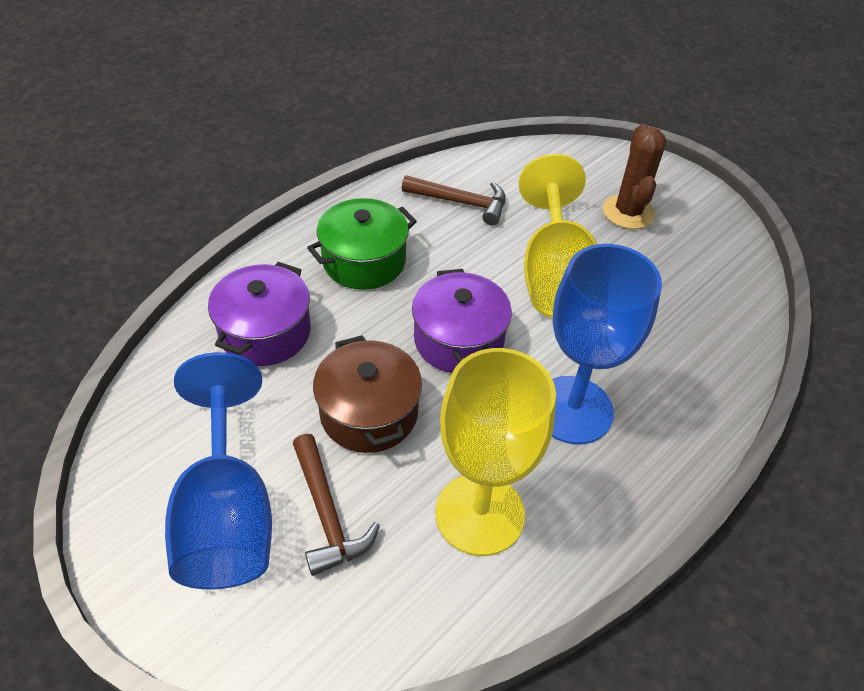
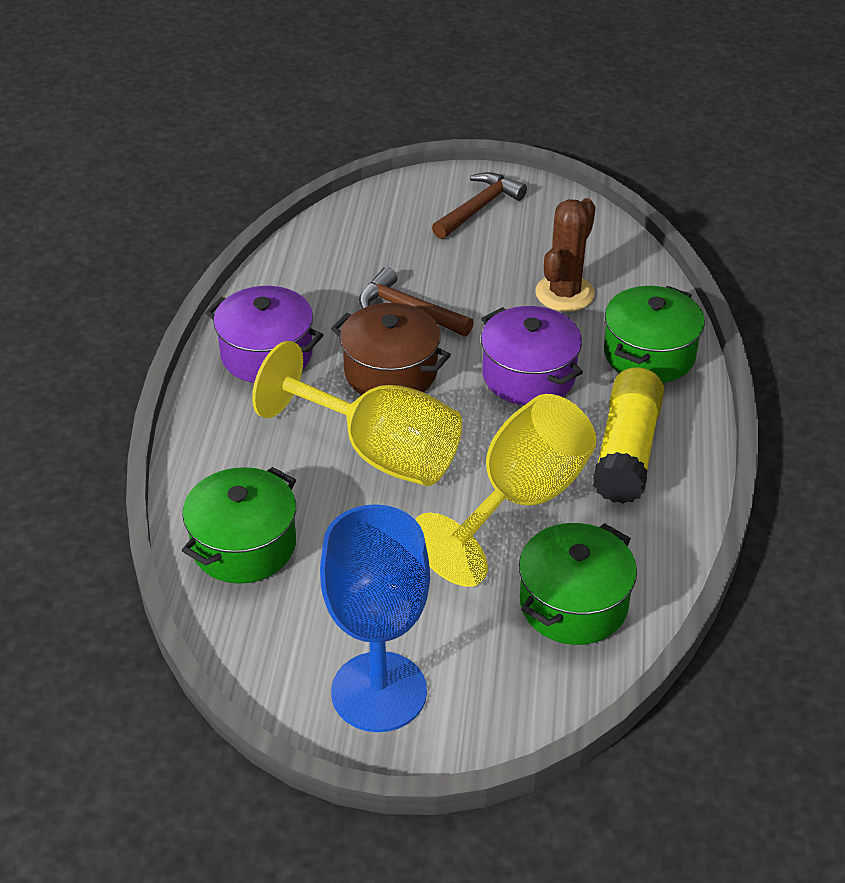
blue goblet: 2 -> 1
green pot: 1 -> 3
yellow glue stick: 0 -> 1

